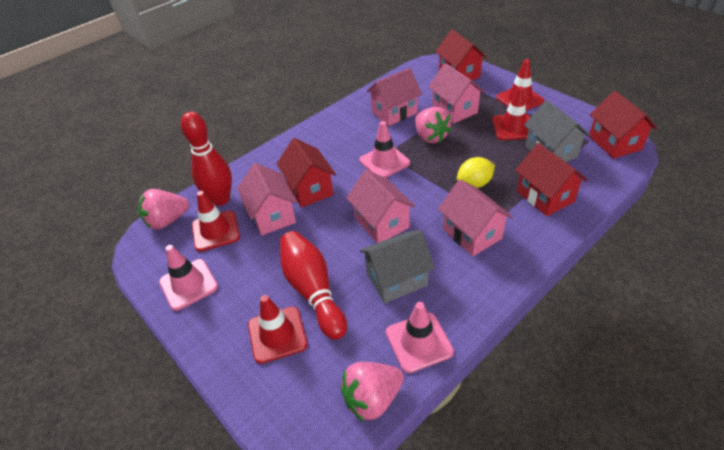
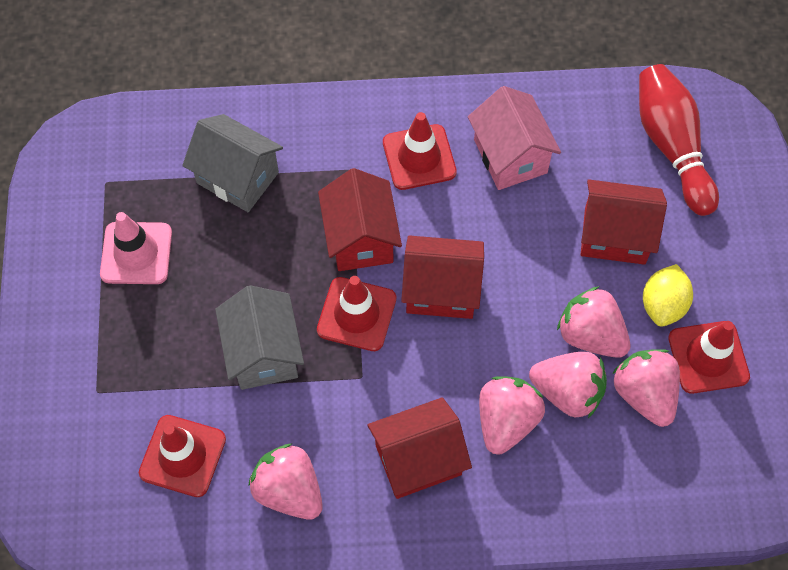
pink house: 5 -> 1
pink strawberry: 3 -> 5
pink traffic cone: 3 -> 1
red bowling pin: 2 -> 1

